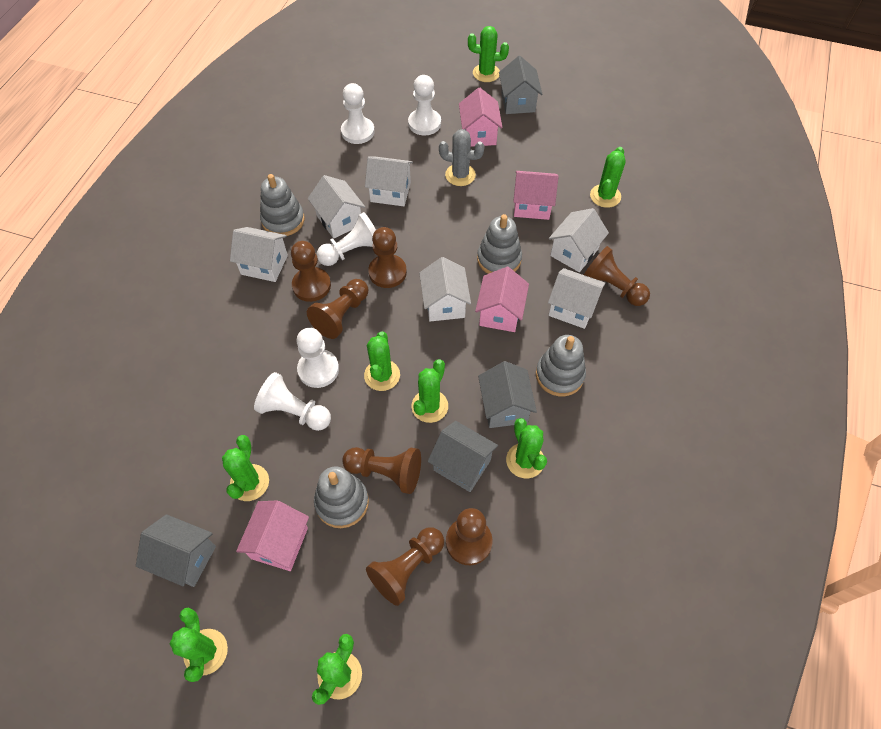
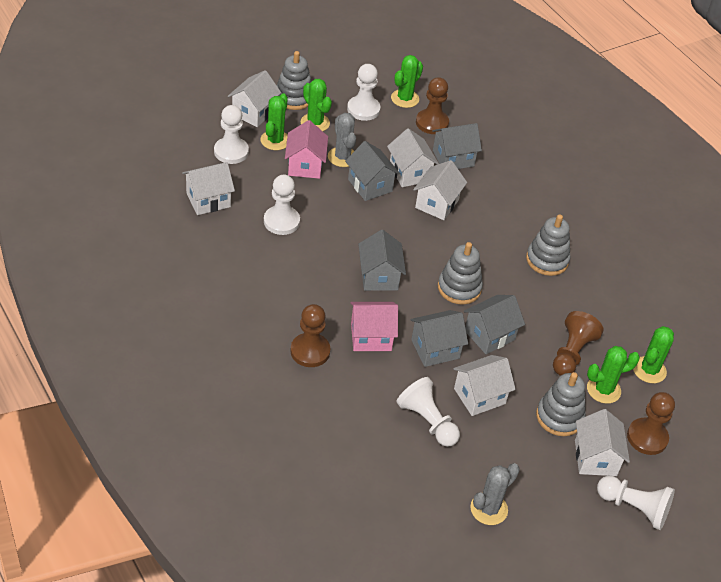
brown pawn: 7 -> 4
green cactus: 8 -> 5
grey cactus: 1 -> 2
grey house: 4 -> 5
pink house: 4 -> 2

